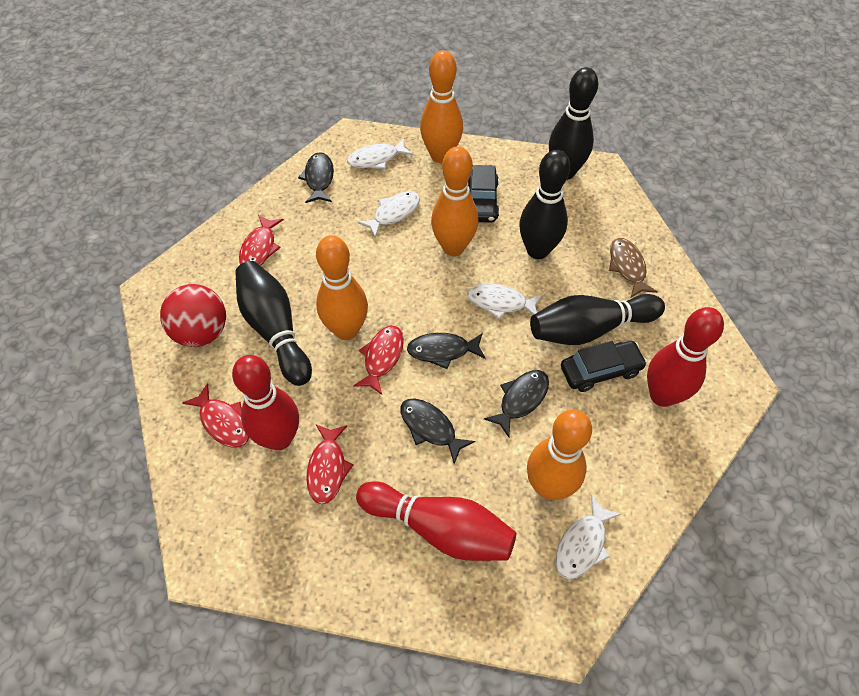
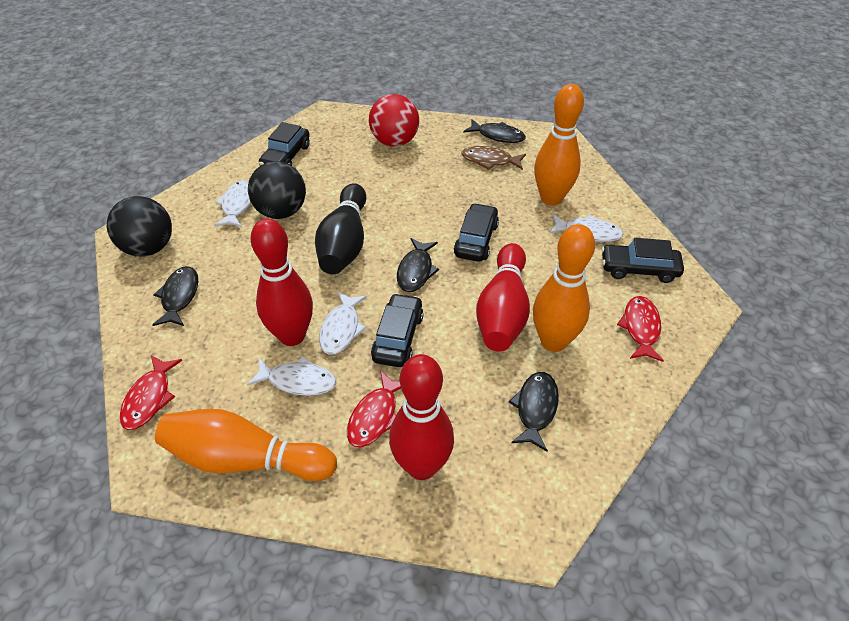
black ball: 0 -> 2
black bowling pin: 4 -> 1
black car: 2 -> 4
orange bowling pin: 4 -> 3
red fish: 4 -> 3

